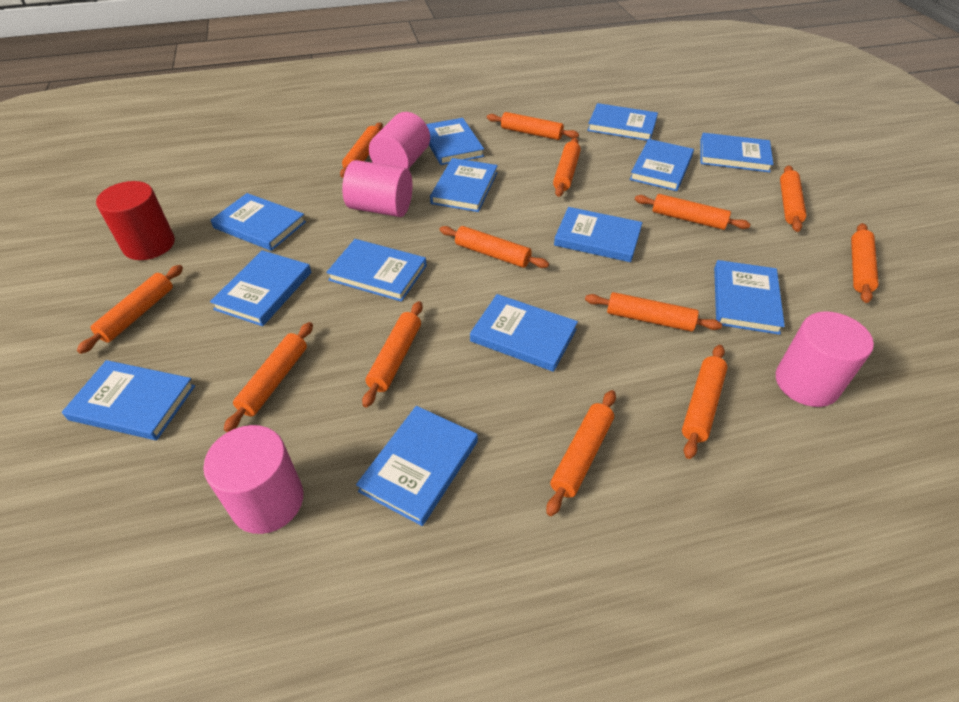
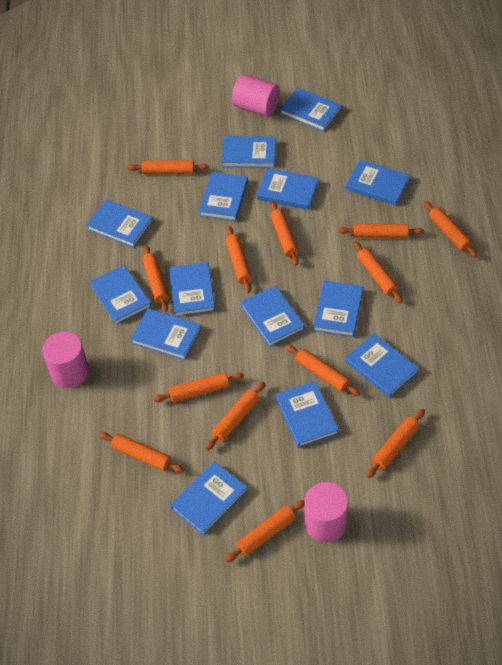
blue book: 13 -> 14
pink cylinder: 4 -> 3
red cylinder: 1 -> 0

